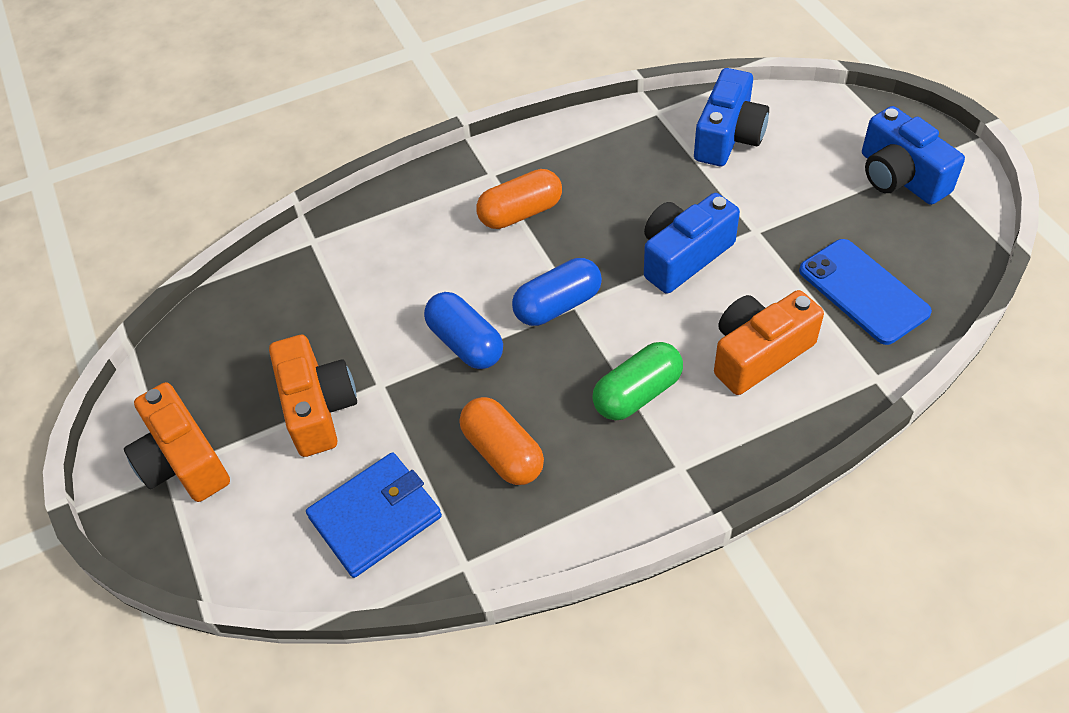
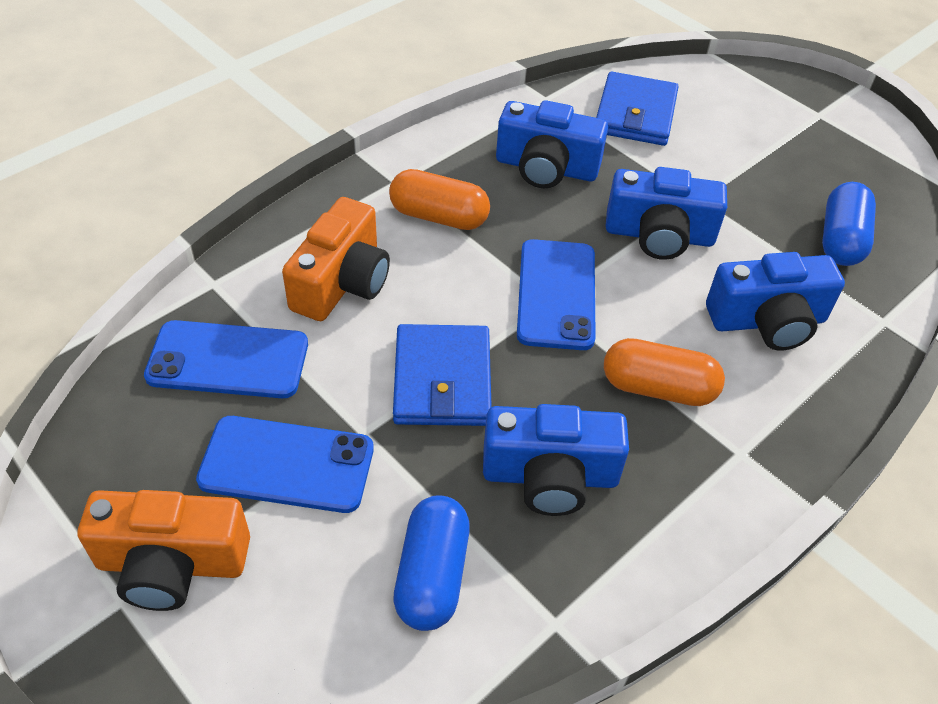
blue camera: 3 -> 4
blue phone: 1 -> 3
blue wallet: 1 -> 2
green capsule: 1 -> 0
orange camera: 3 -> 2

